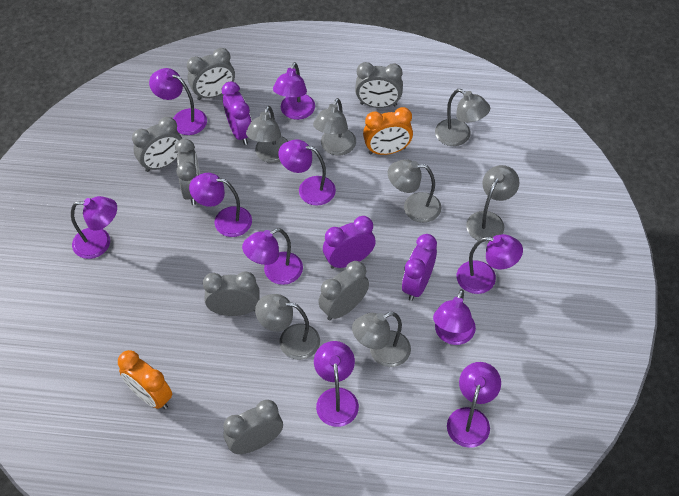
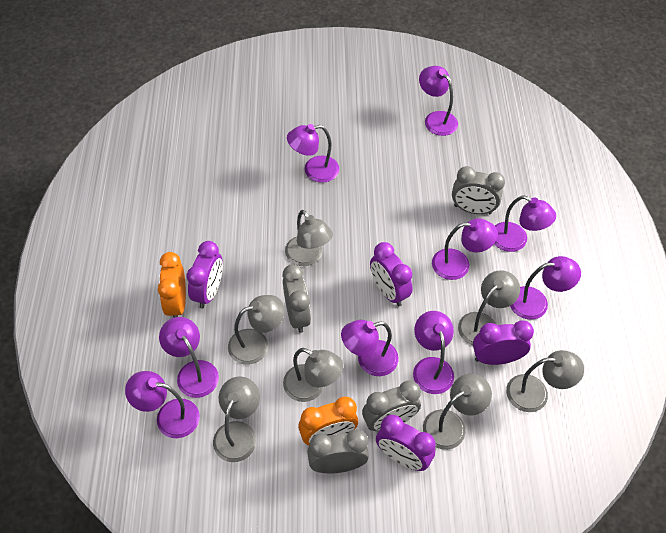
grey clock: 7 -> 4
purple clock: 3 -> 4
purple lamp: 10 -> 9

